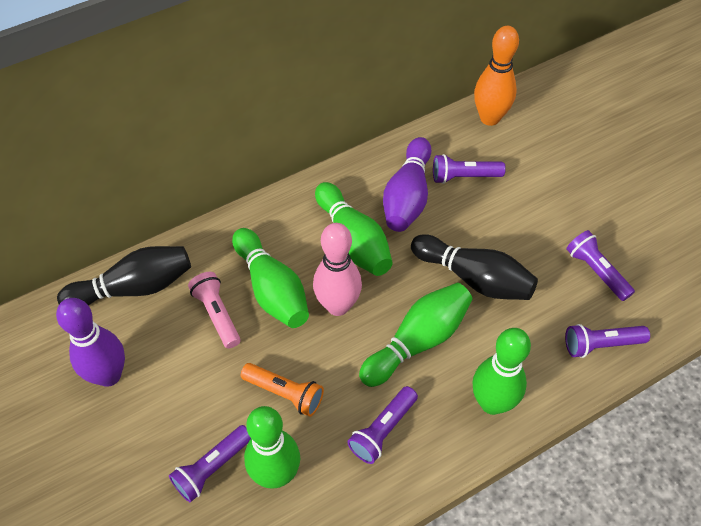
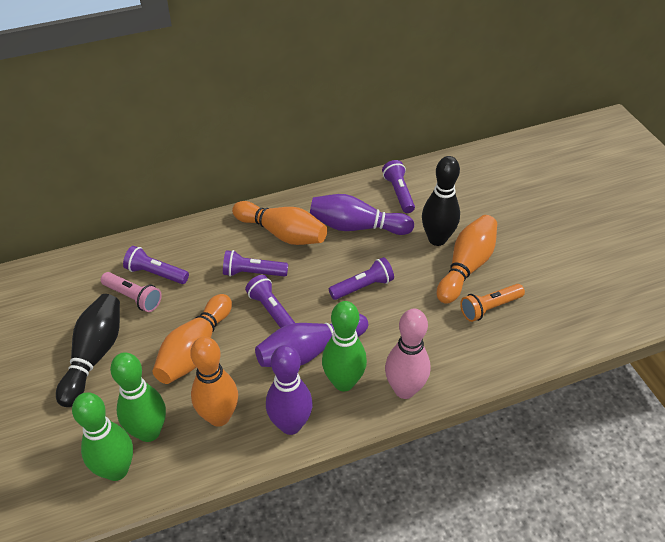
green bowling pin: 5 -> 3
orange bowling pin: 1 -> 4
purple bowling pin: 2 -> 3

